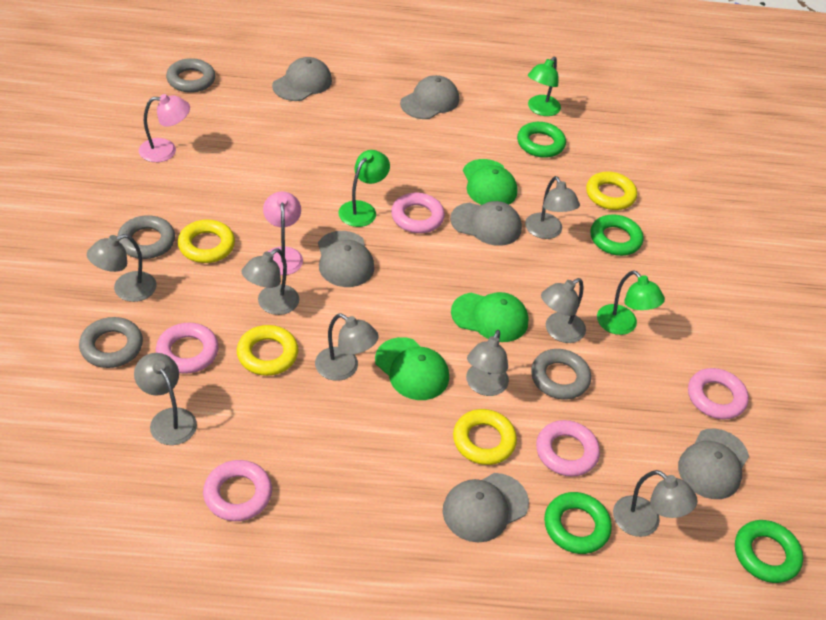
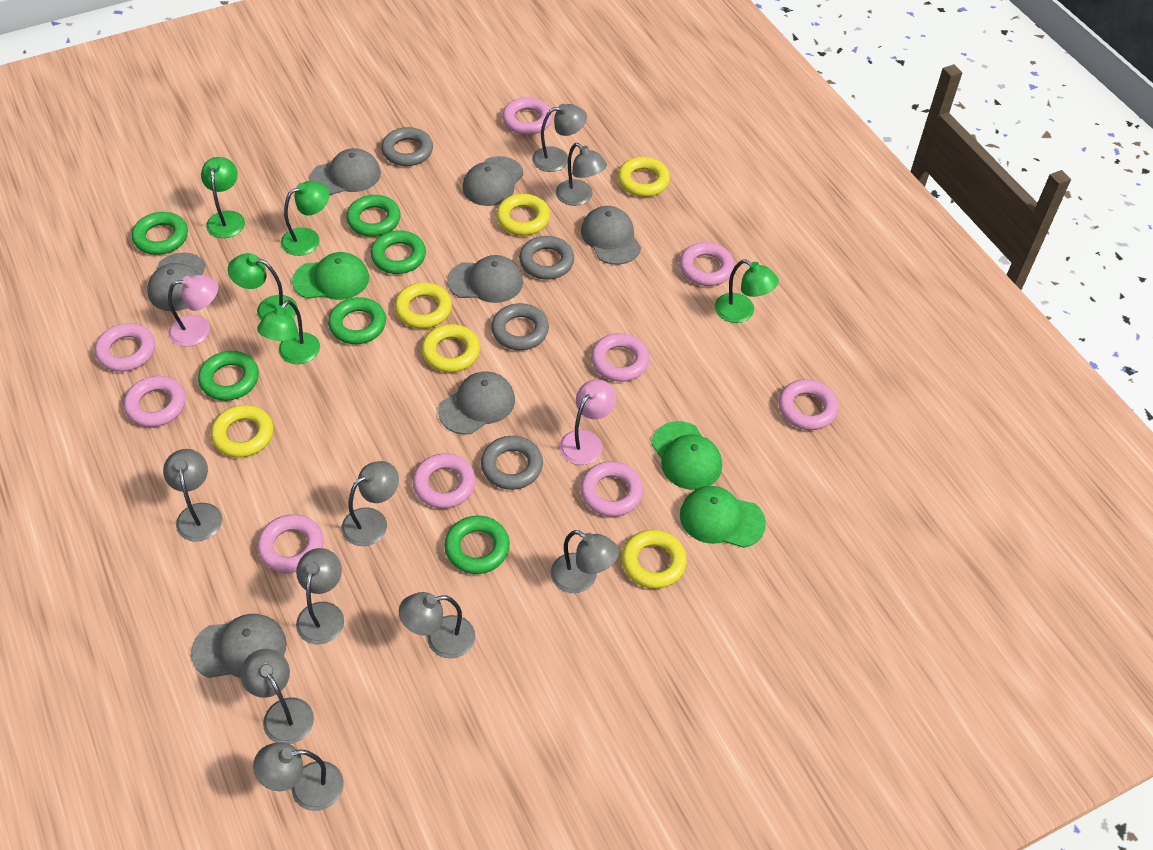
green lamp: 3 -> 5
green ring: 4 -> 6
grey cap: 6 -> 7
grey lamp: 8 -> 9
pink ring: 5 -> 9
yellow ring: 4 -> 6

